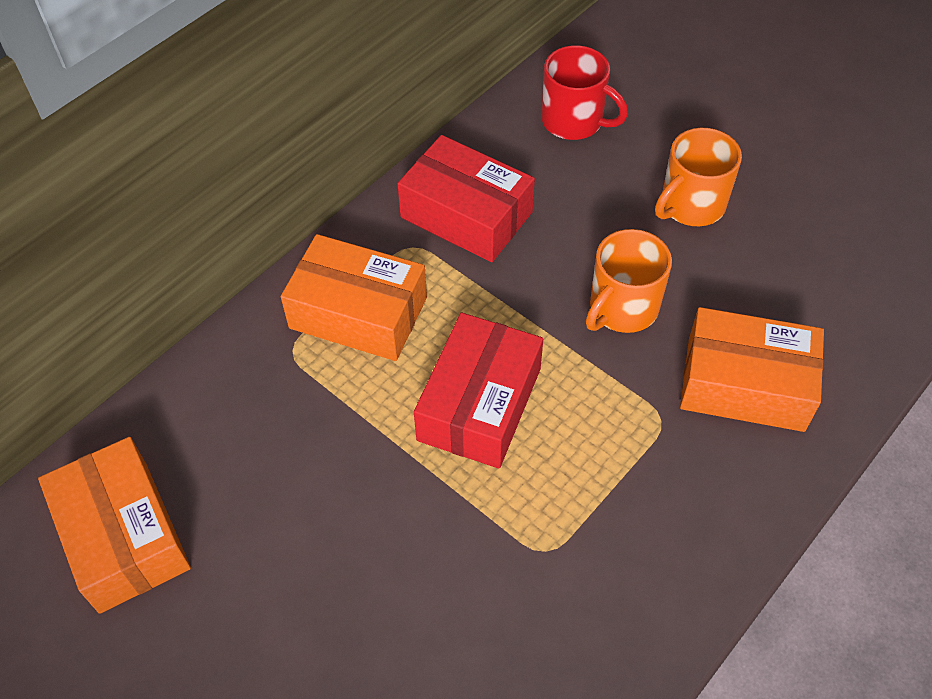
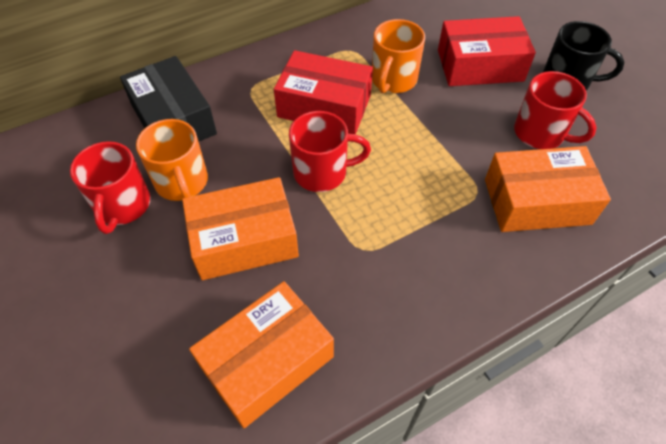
black box: 0 -> 1
black mug: 0 -> 1
red mug: 1 -> 3

